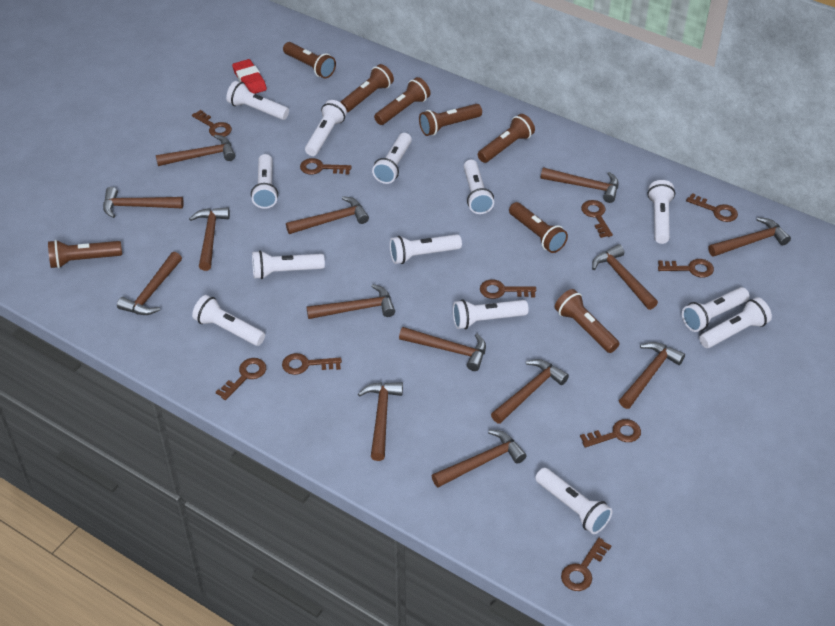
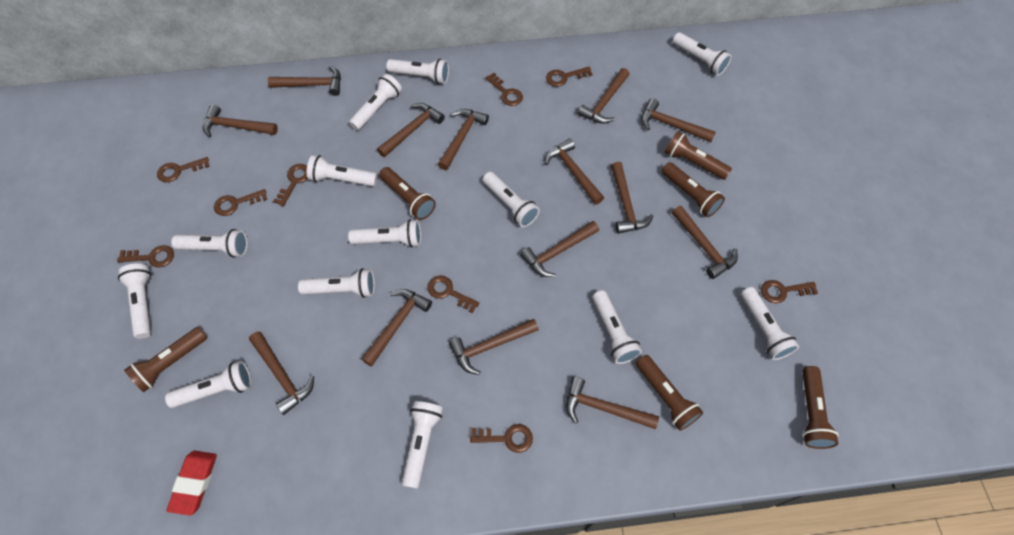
brown flashlight: 8 -> 6
brown key: 10 -> 9

